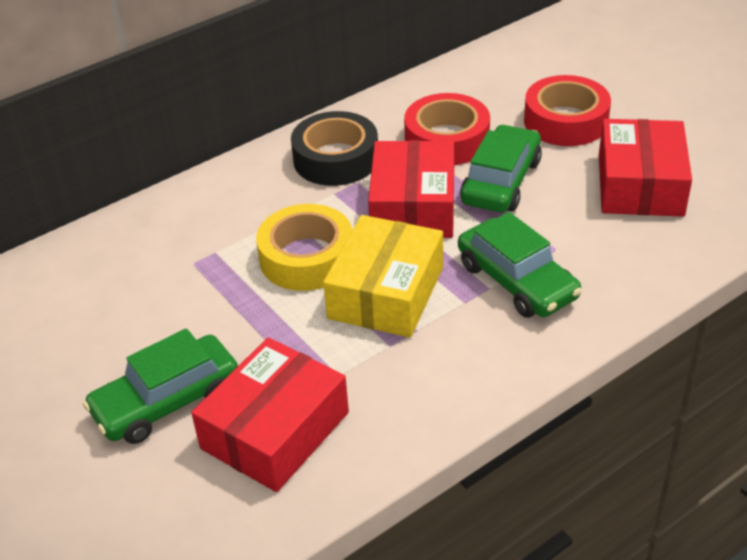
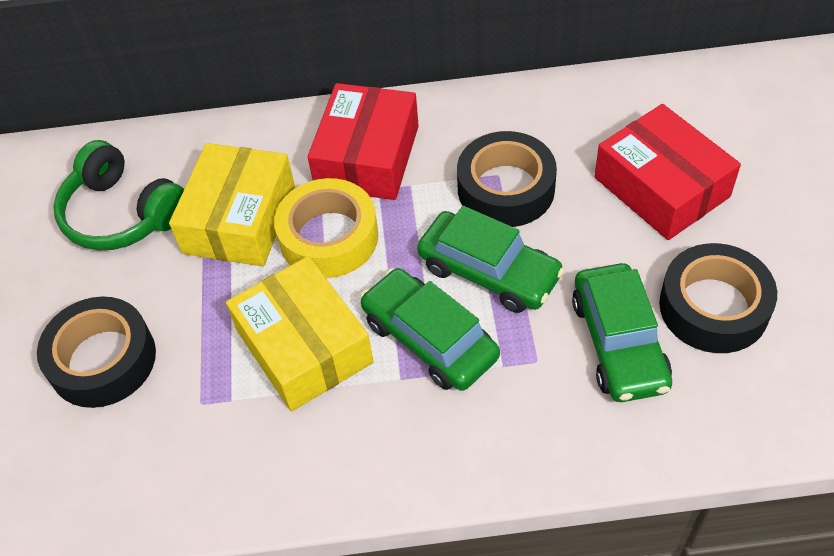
black tape: 1 -> 3
green headphones: 0 -> 1
red box: 3 -> 2
red tape: 2 -> 0
yellow box: 1 -> 2

